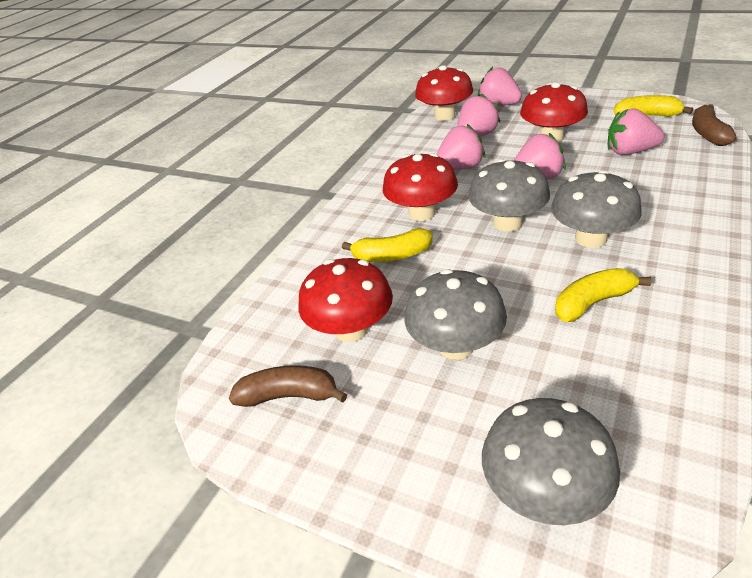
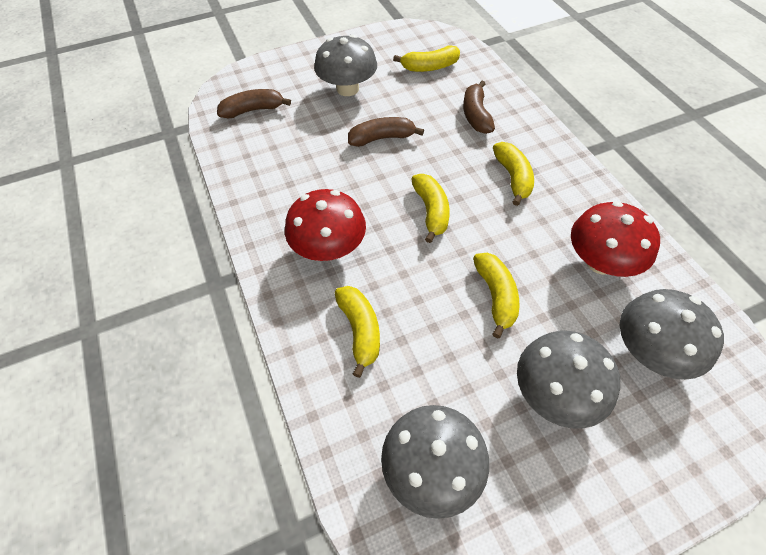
brown banana: 2 -> 3
pink strawberry: 5 -> 0
red mushroom: 4 -> 2
yellow banana: 3 -> 5

